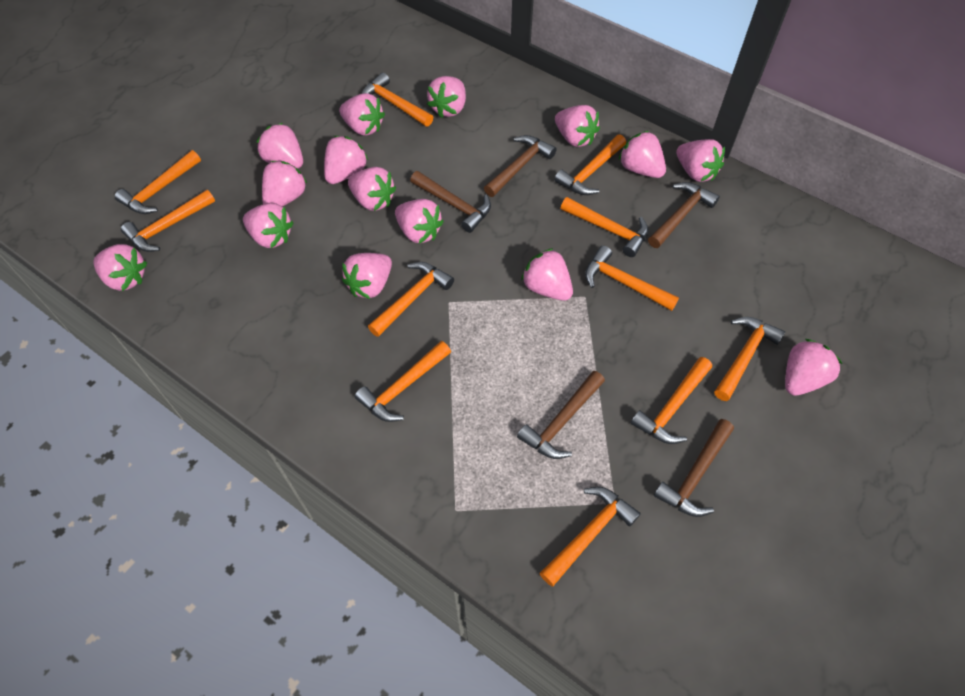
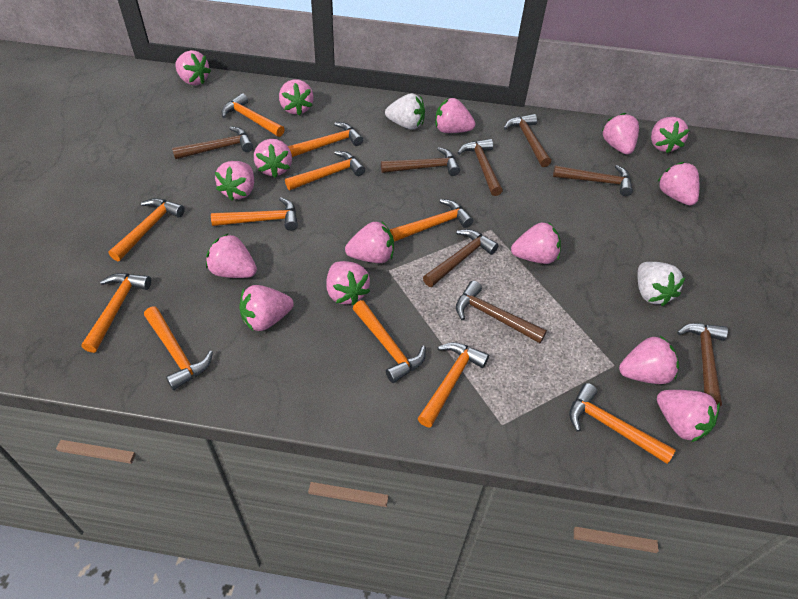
brown hammer: 5 -> 8
white strawberry: 0 -> 2

